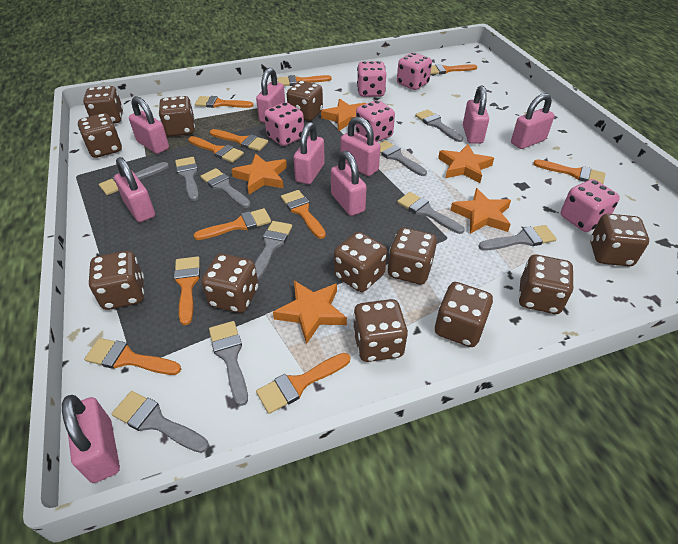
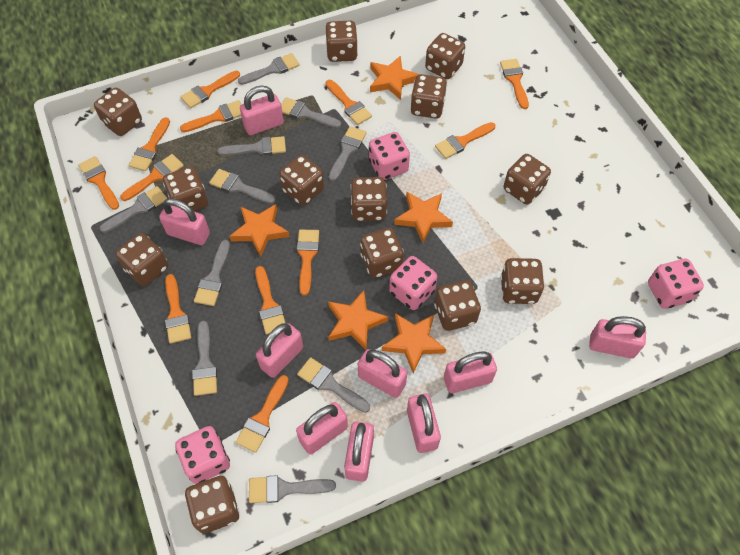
brown dice: 12 -> 13
orange brush: 11 -> 12
pink dice: 5 -> 4

